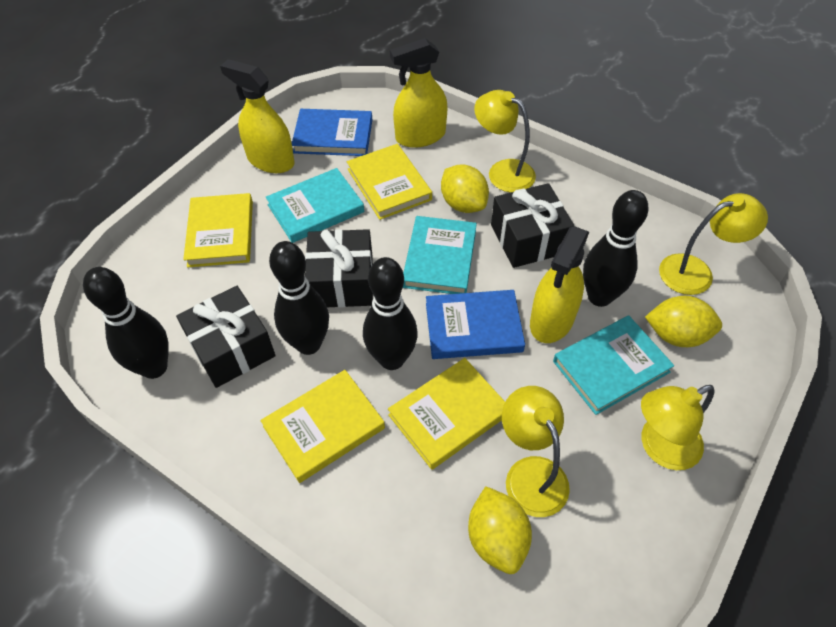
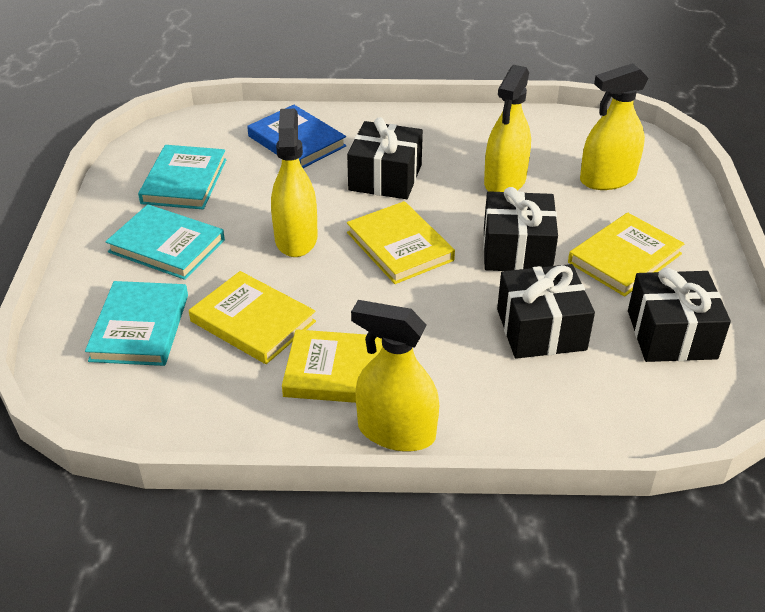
black bowling pin: 4 -> 0
black gift: 3 -> 4
blue book: 2 -> 1
yellow lamp: 4 -> 0
yellow lemon: 3 -> 0
yellow spray bottle: 3 -> 4

